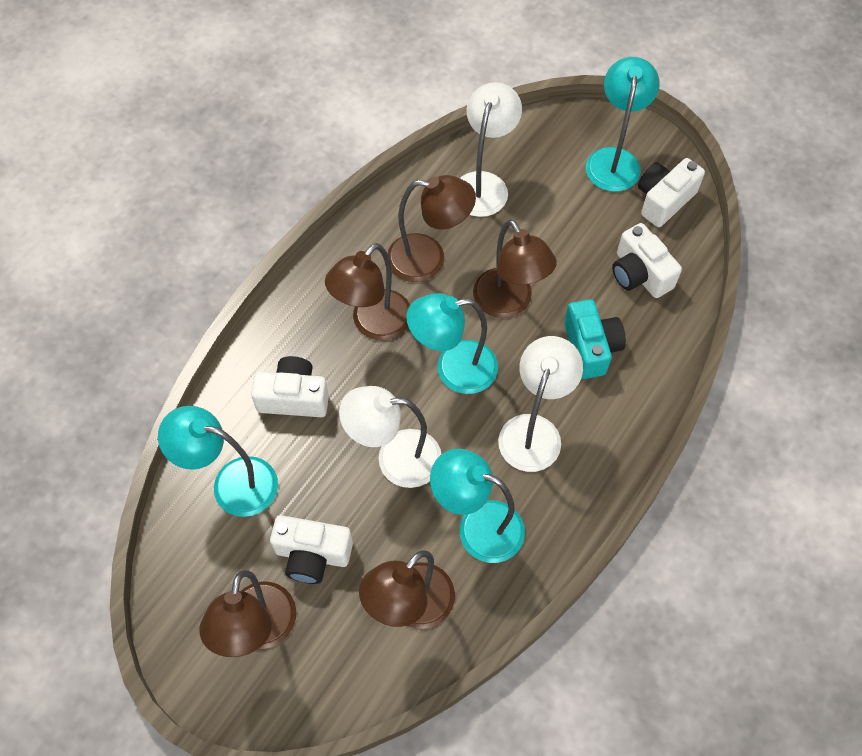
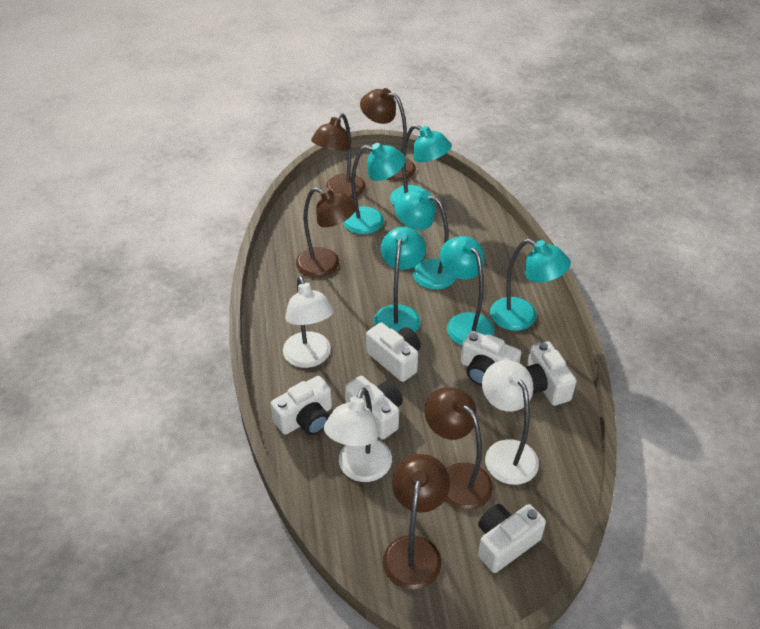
turquoise camera: 1 -> 0
turquoise lamp: 4 -> 6
white camera: 4 -> 6

